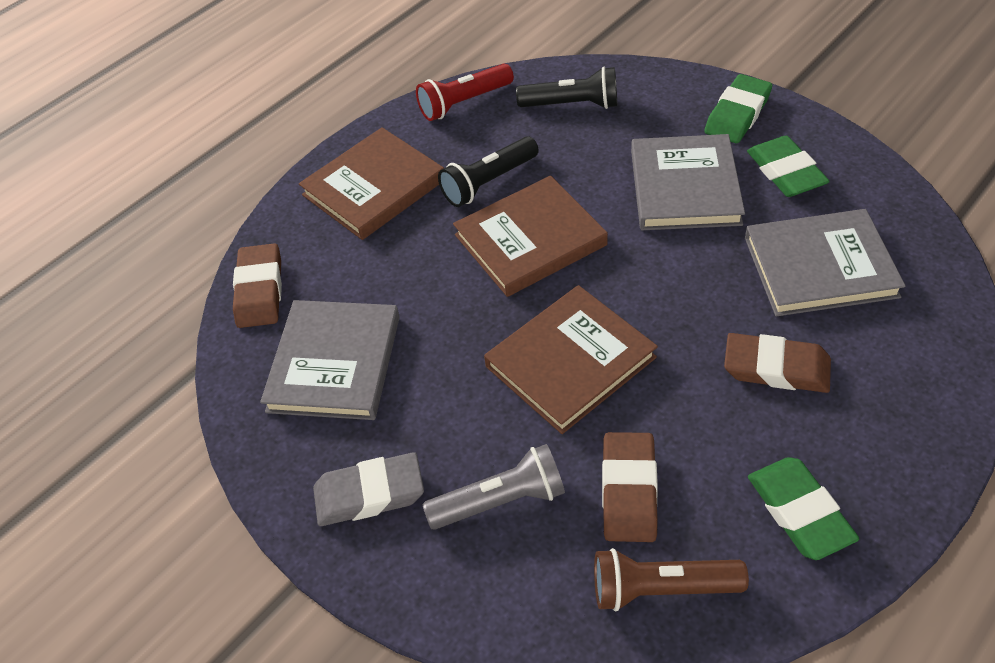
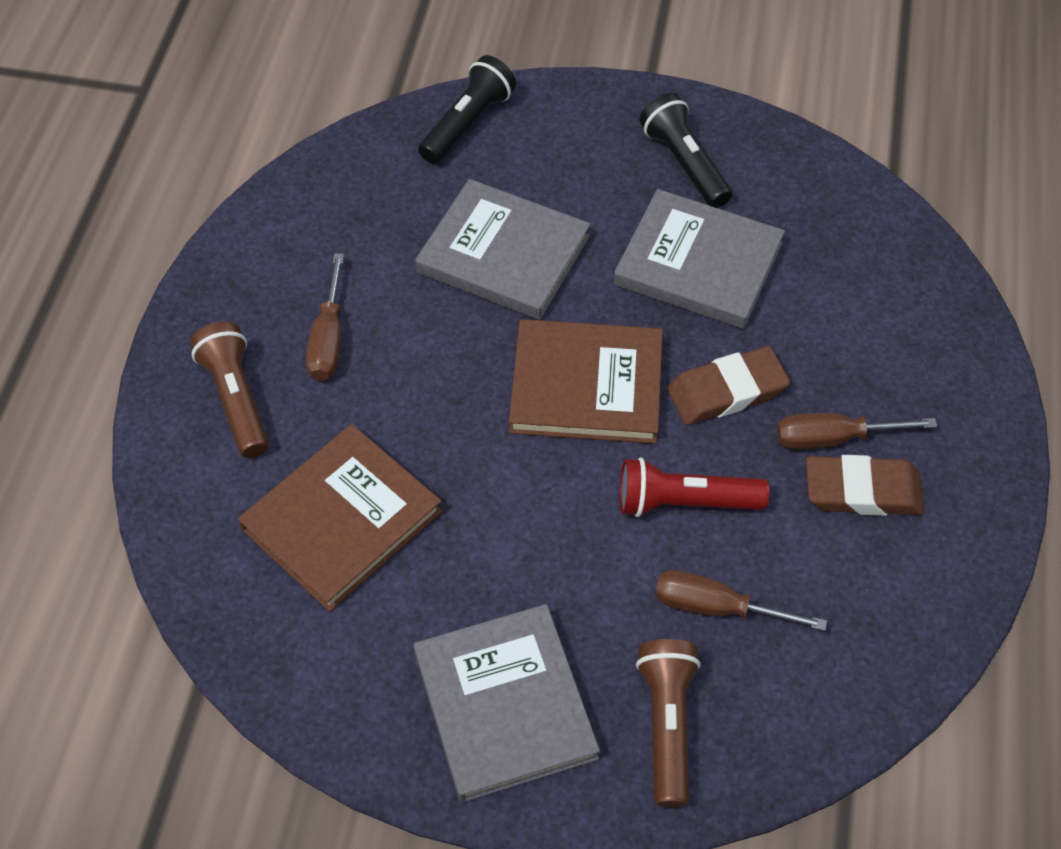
brown book: 3 -> 2
brown eraser: 3 -> 2
brown flashlight: 1 -> 2
brown screwdriver: 0 -> 3
green eraser: 3 -> 0
grey eraser: 1 -> 0
grey flashlight: 1 -> 0

